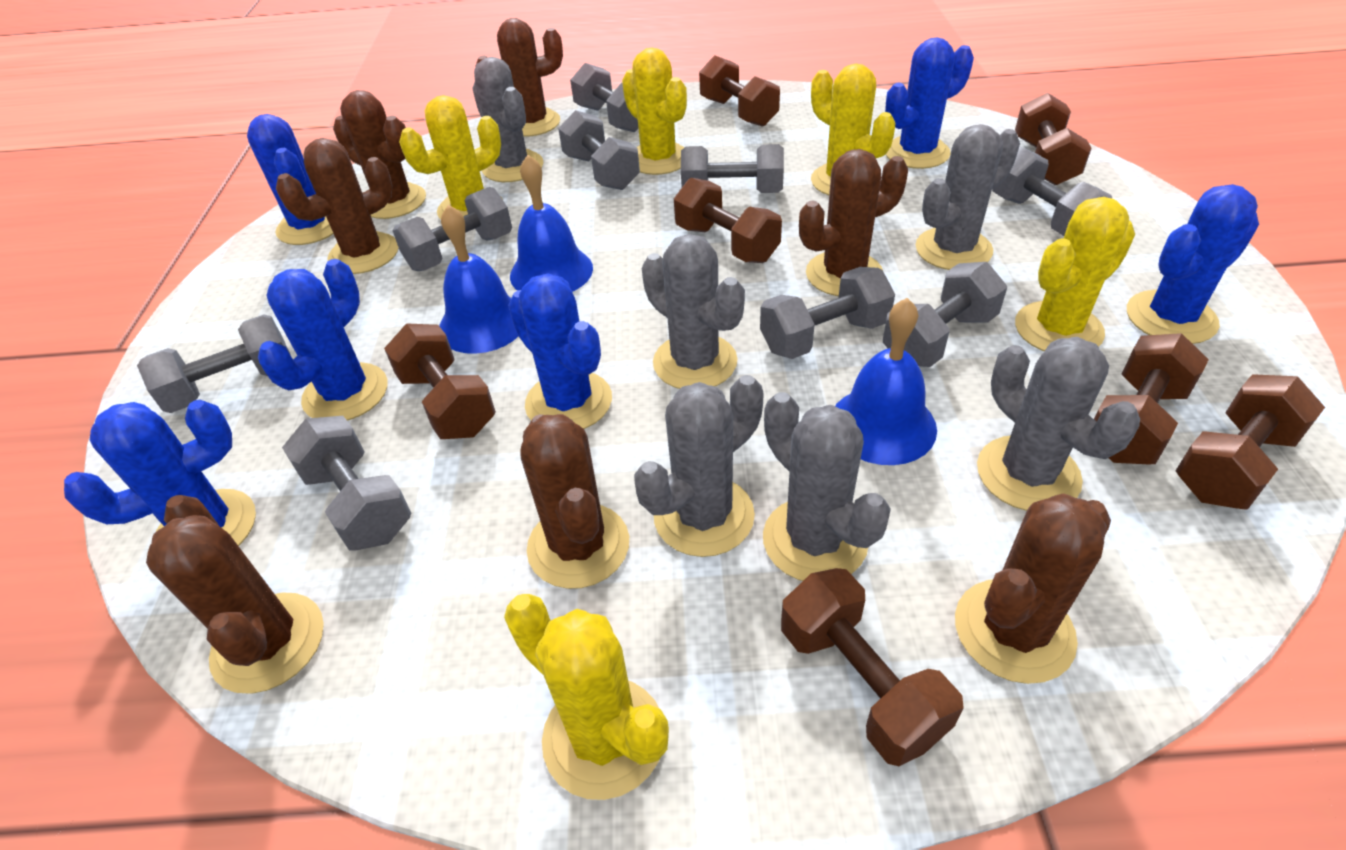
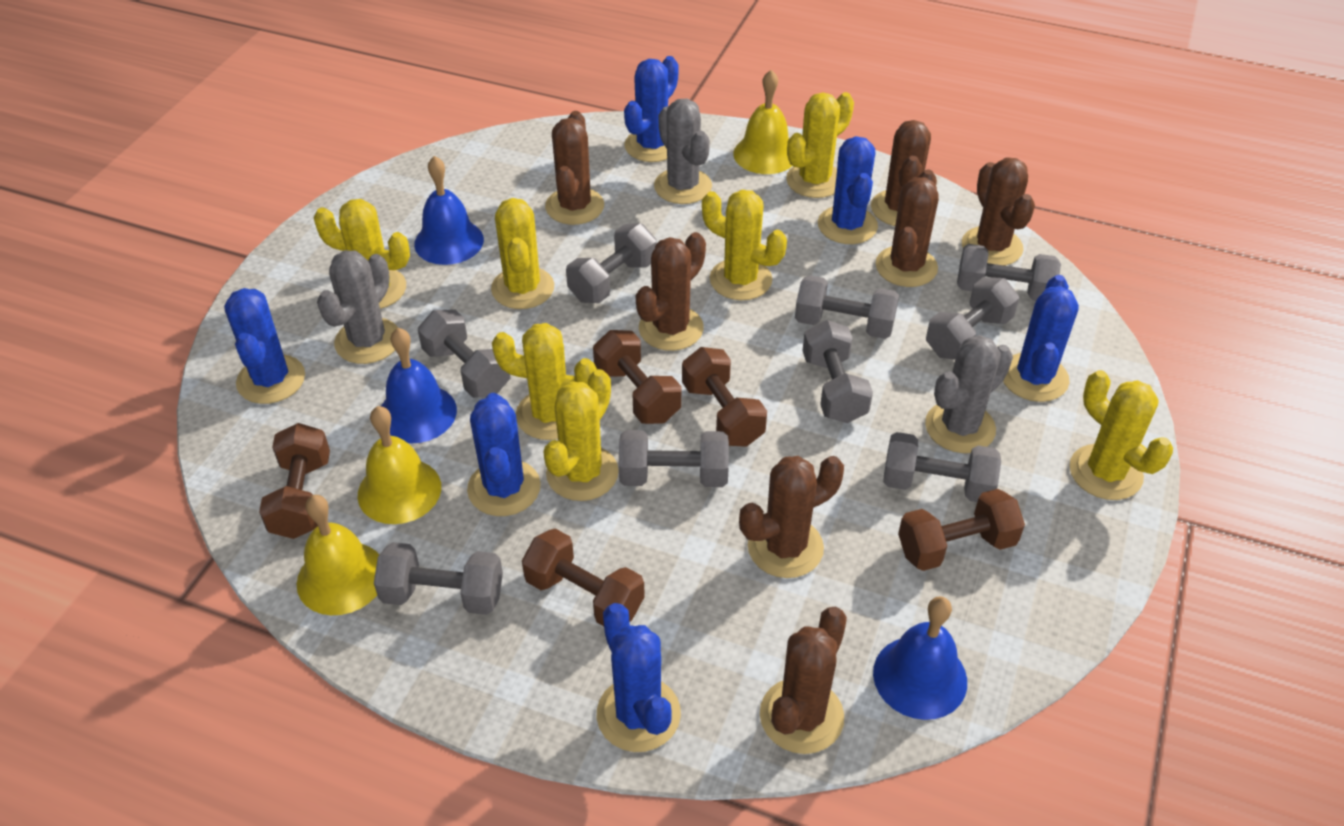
brown dumbbell: 7 -> 5
grey cactus: 6 -> 3
yellow bell: 0 -> 3
yellow cactus: 5 -> 7

